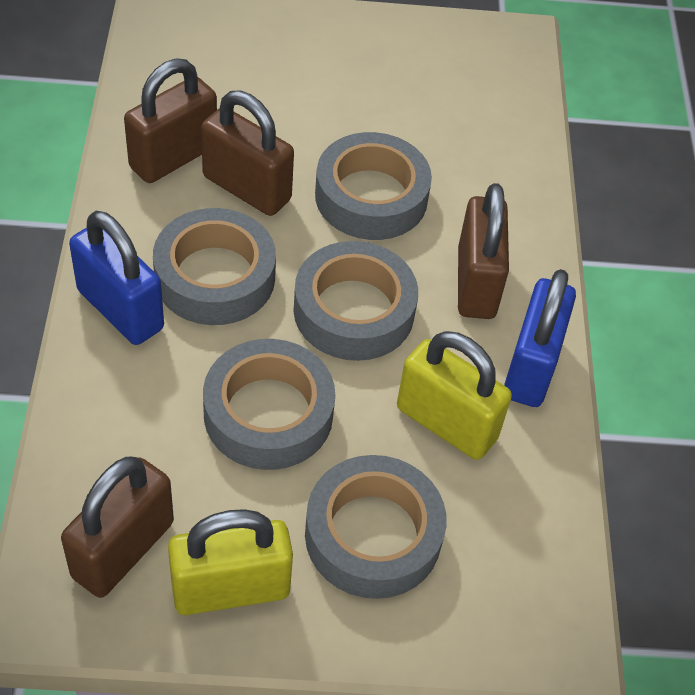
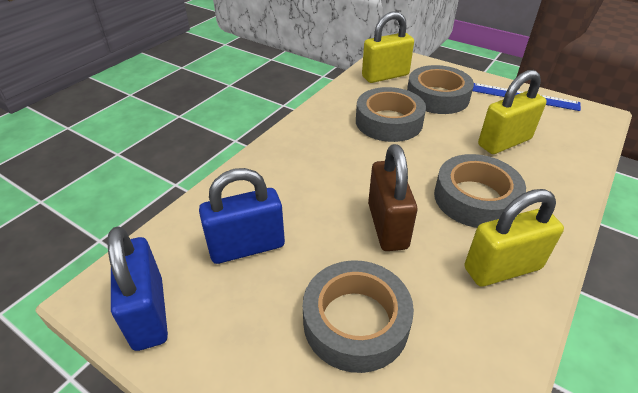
blue ruler: 0 -> 1
brown padlock: 4 -> 1
grey tape: 5 -> 4
yellow padlock: 2 -> 3

